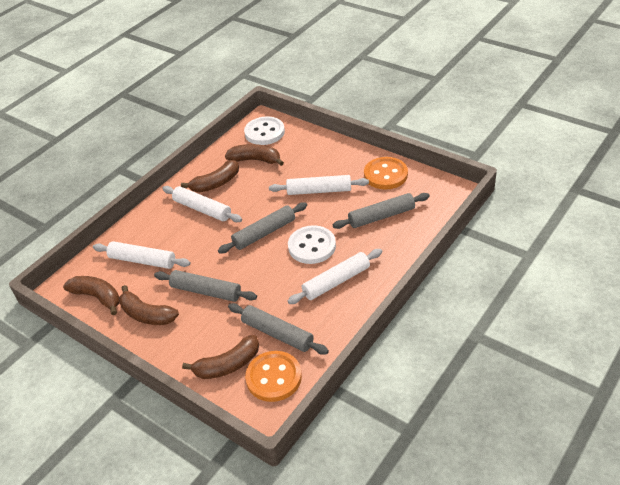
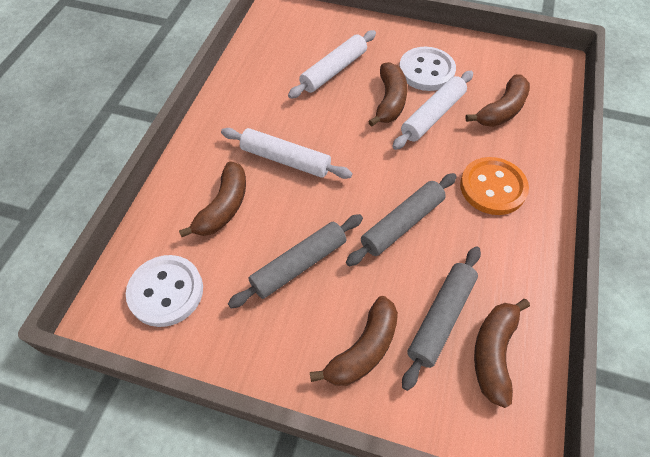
grey rolling pin: 4 -> 3
orange button: 2 -> 1
white rolling pin: 4 -> 3

